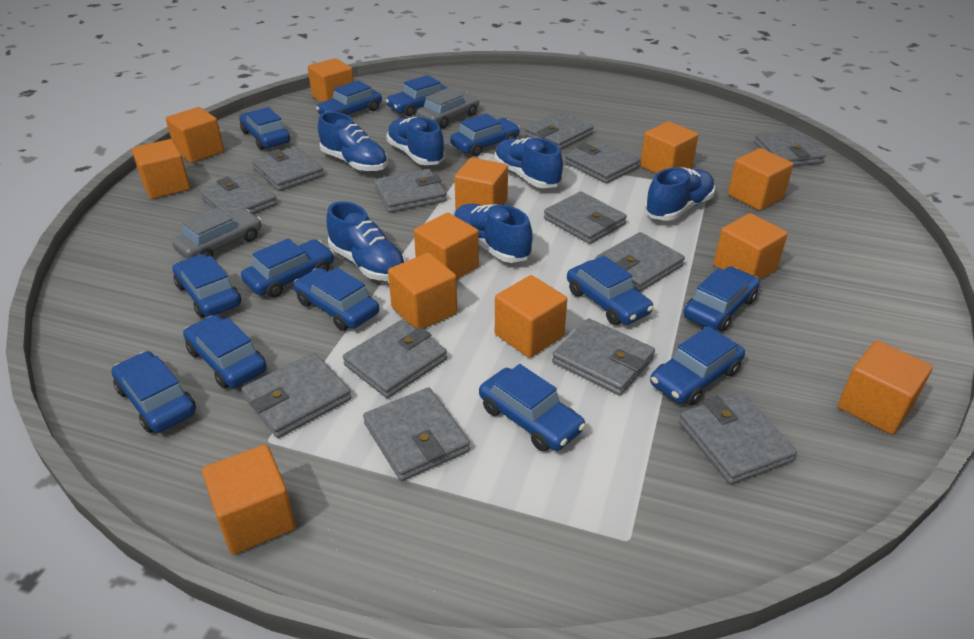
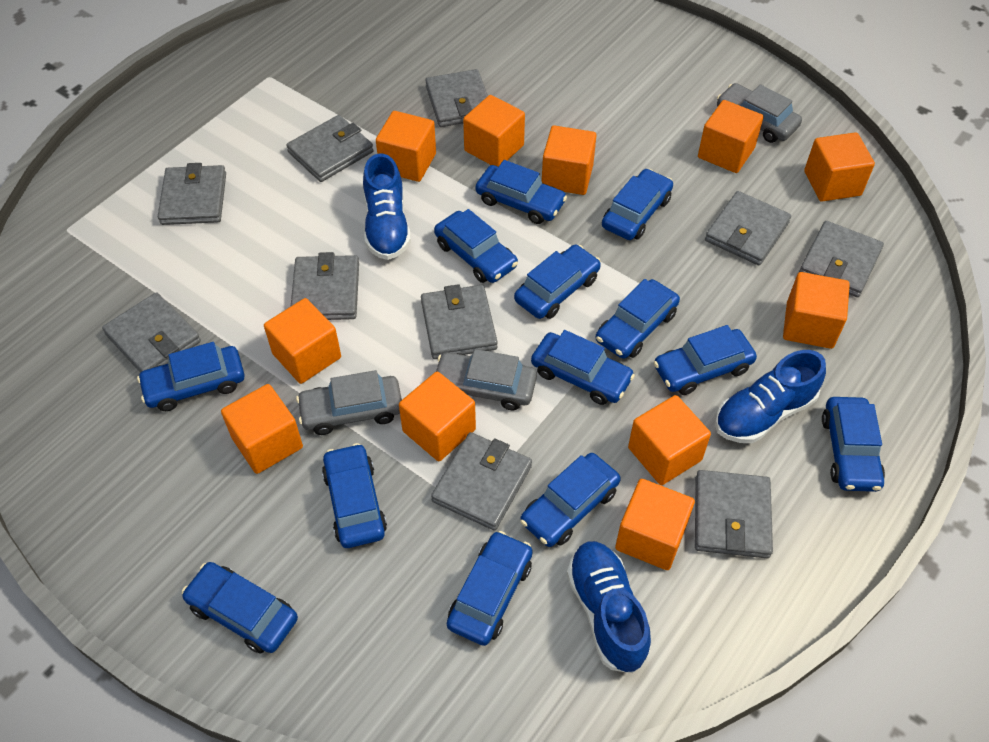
blue shoe: 6 -> 3
grey car: 2 -> 3
grey wallet: 13 -> 10
orange cube: 12 -> 11

